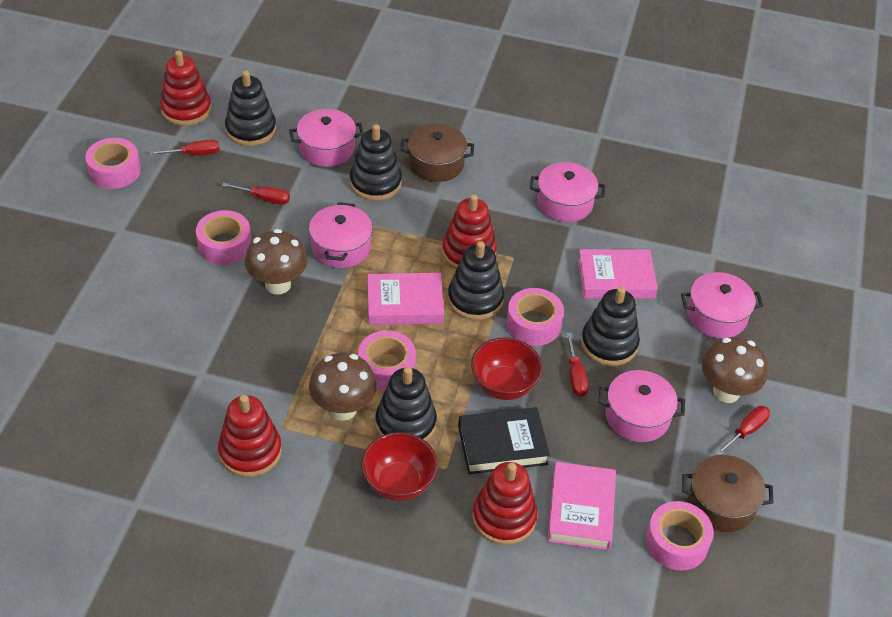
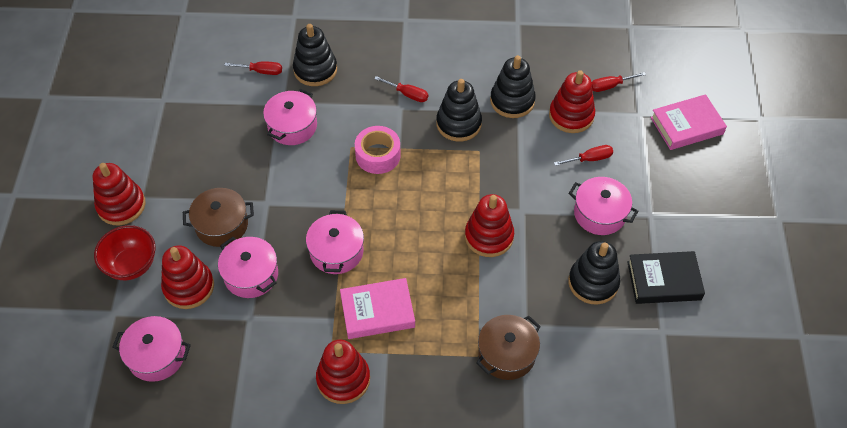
black stacking toy: 5 -> 4
brown mushroom: 3 -> 0
pink book: 3 -> 2
pink tape: 5 -> 1
red bowl: 2 -> 1
red stacking toy: 4 -> 5

